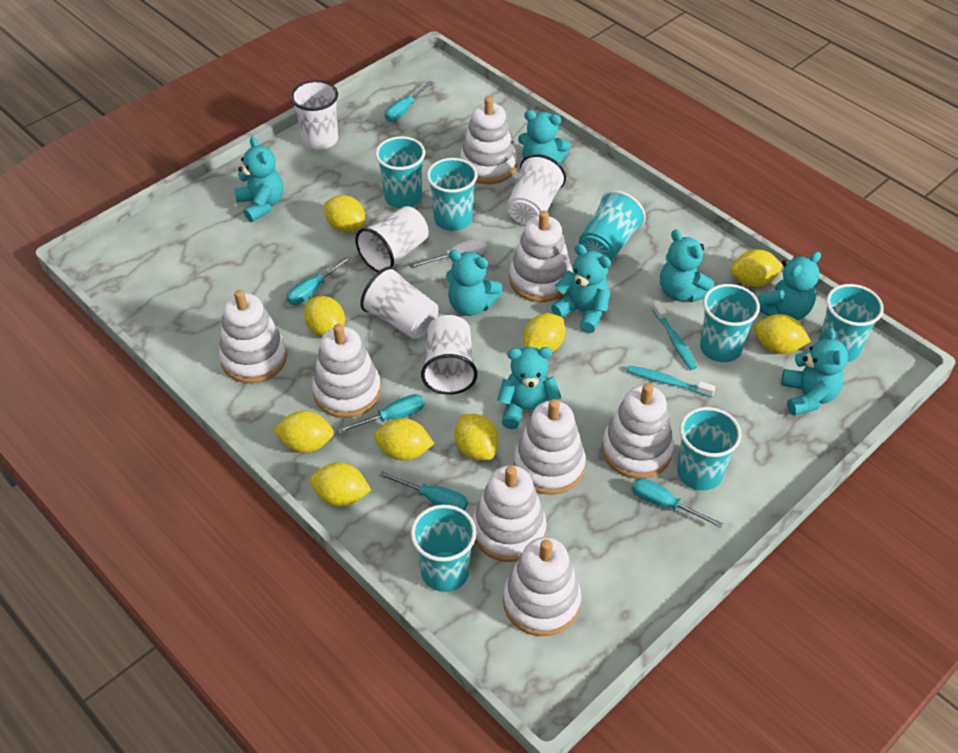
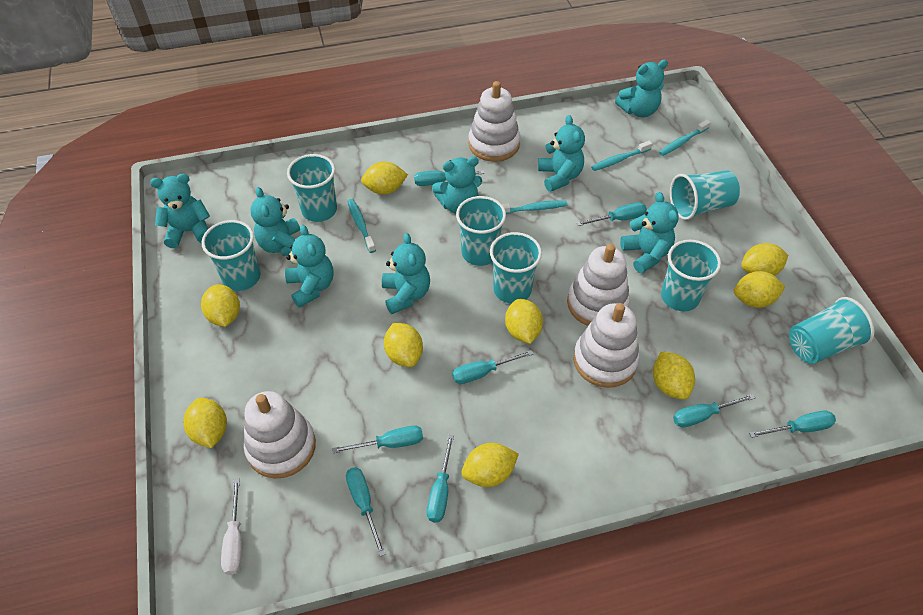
turquoise screwdriver: 5 -> 8
turquoise toothbrush: 2 -> 4
white cup: 5 -> 0
white stacking toy: 8 -> 4

